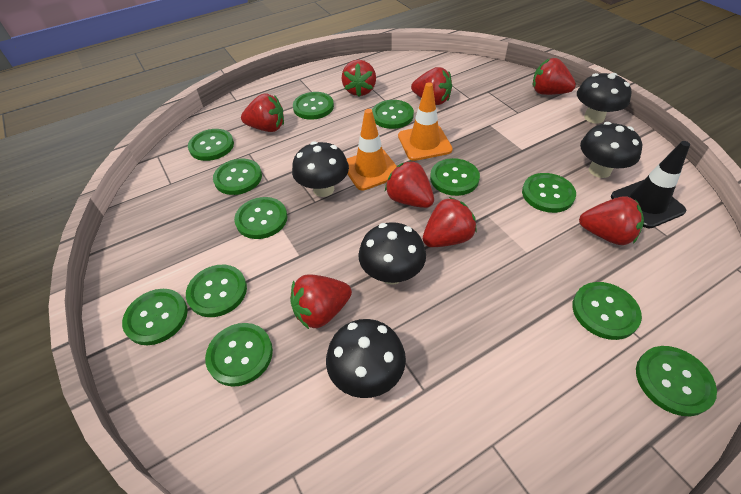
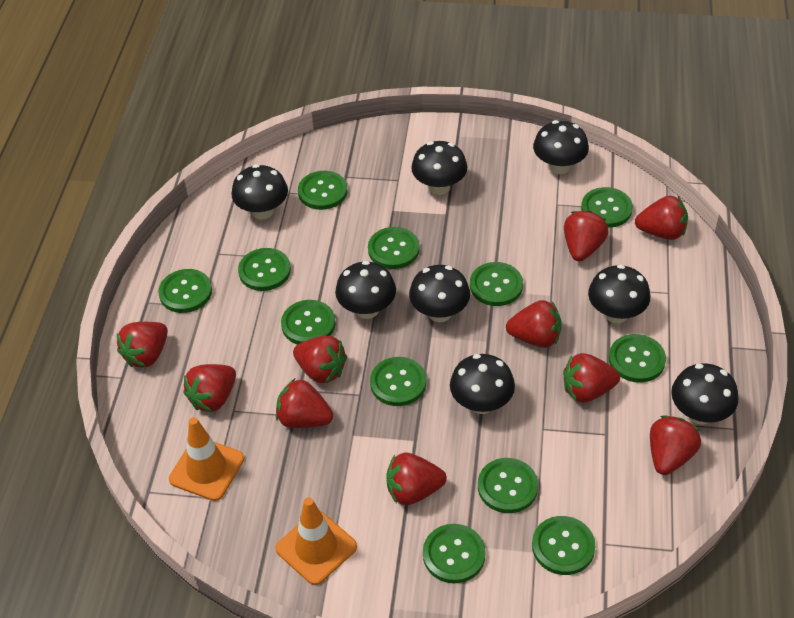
black mushroom: 5 -> 8
black traffic cone: 1 -> 0
red strawberry: 8 -> 10

